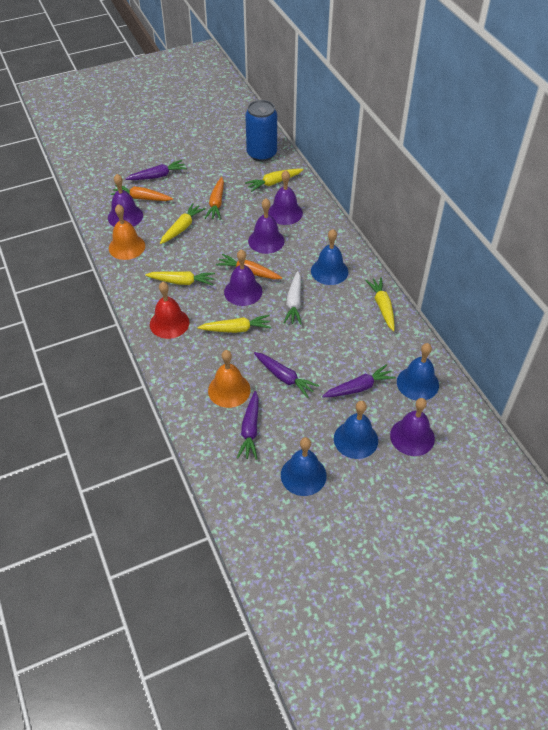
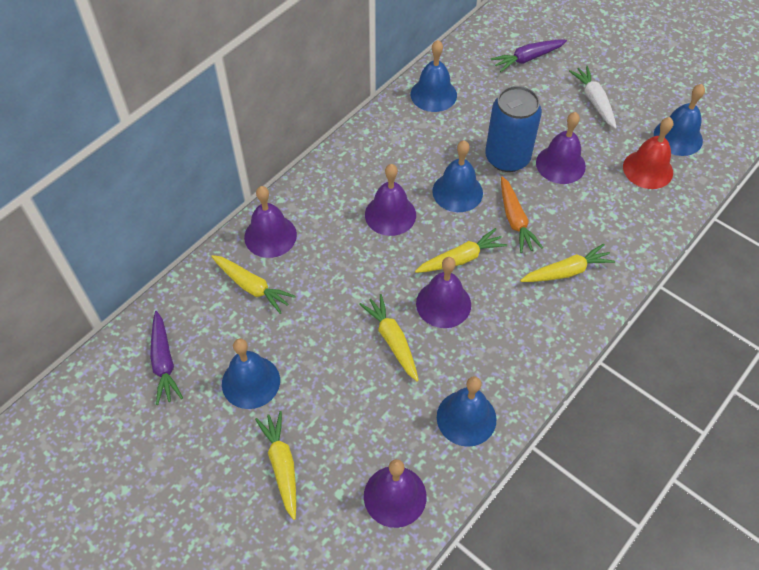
blue bell: 4 -> 5
orange bell: 2 -> 0
orange carrot: 3 -> 1
purple carrot: 4 -> 2

